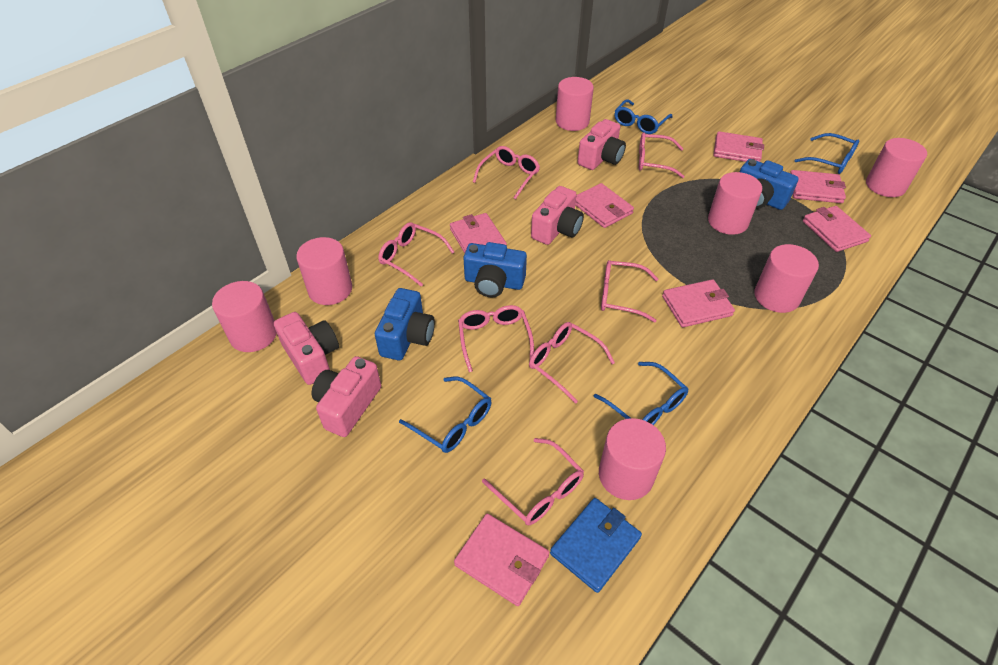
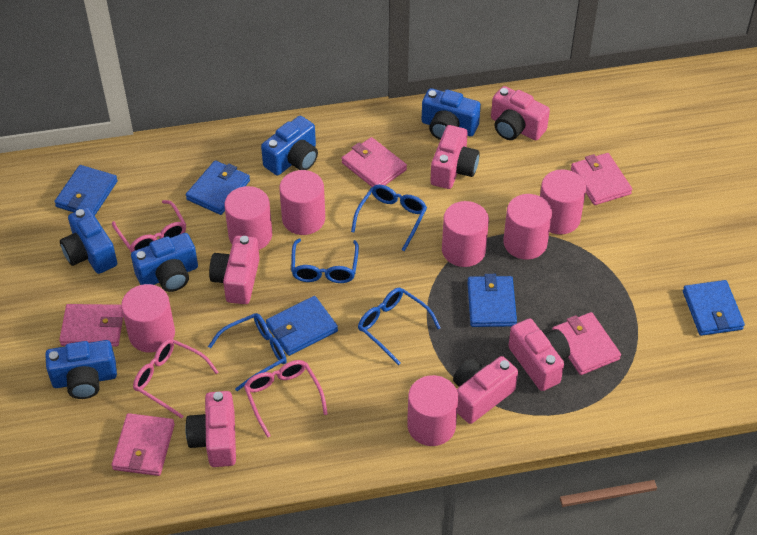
blue camera: 3 -> 5
blue wallet: 1 -> 5
pink camera: 4 -> 6
pink glasses: 7 -> 3
pink wallet: 7 -> 5

